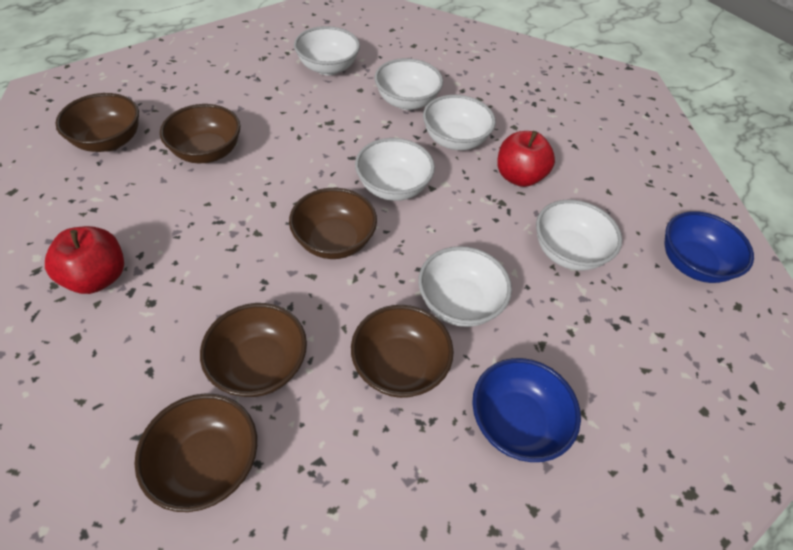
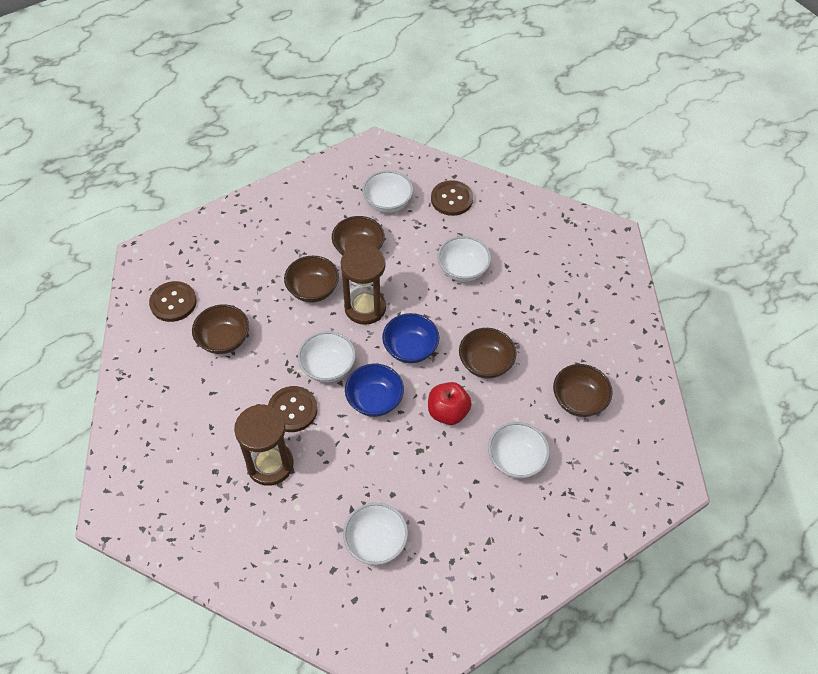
brown bowl: 6 -> 5
brown button: 0 -> 3
brown hourglass: 0 -> 2
red apple: 2 -> 1
white bowl: 6 -> 5

